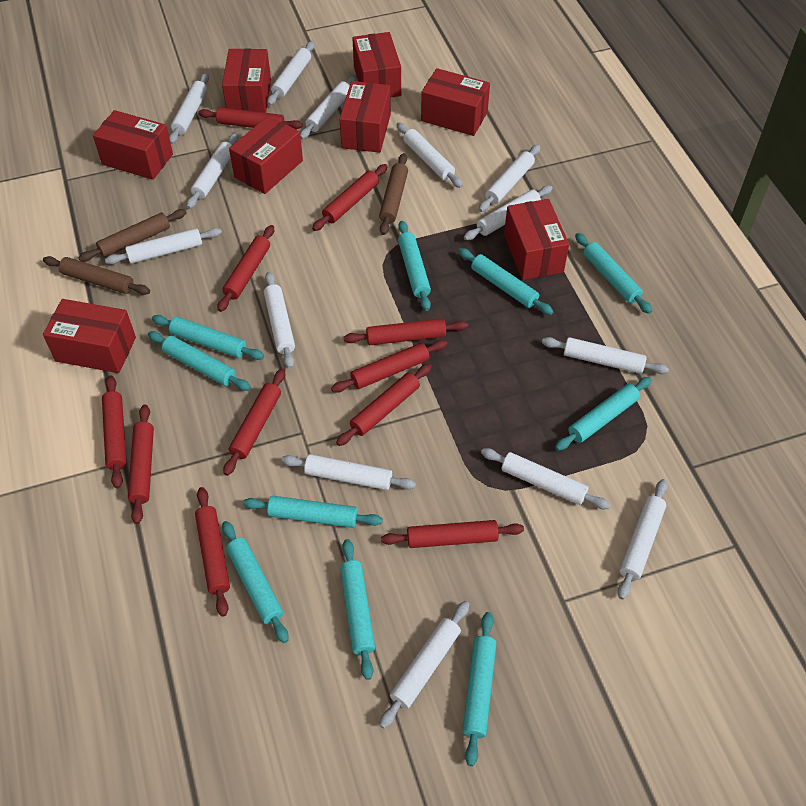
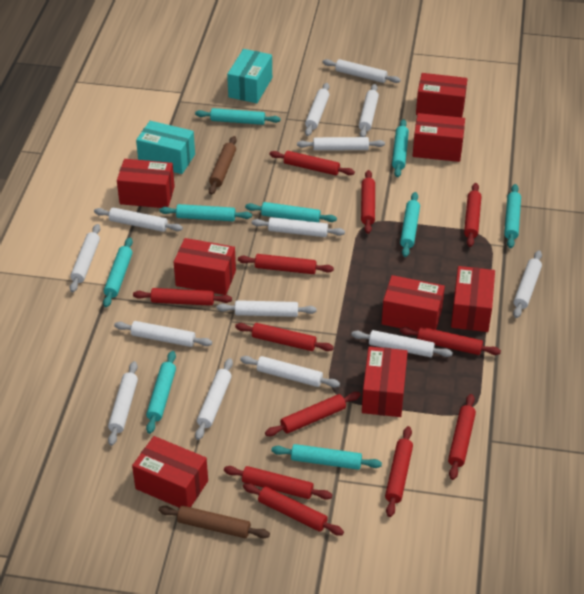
brown rolling pin: 3 -> 2
red rolling pin: 11 -> 12
turquoise box: 0 -> 2
turquoise rolling pin: 10 -> 9

